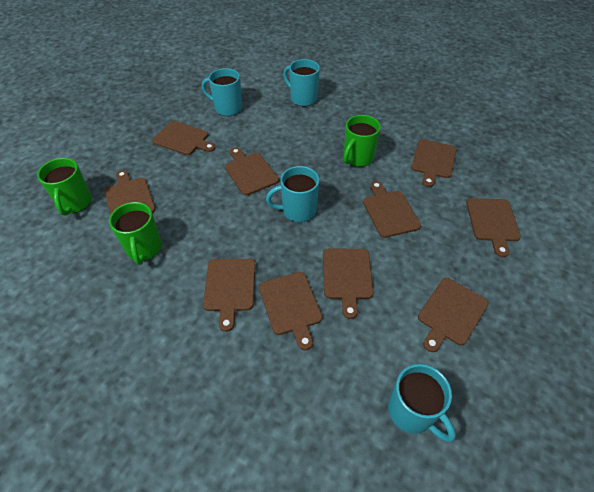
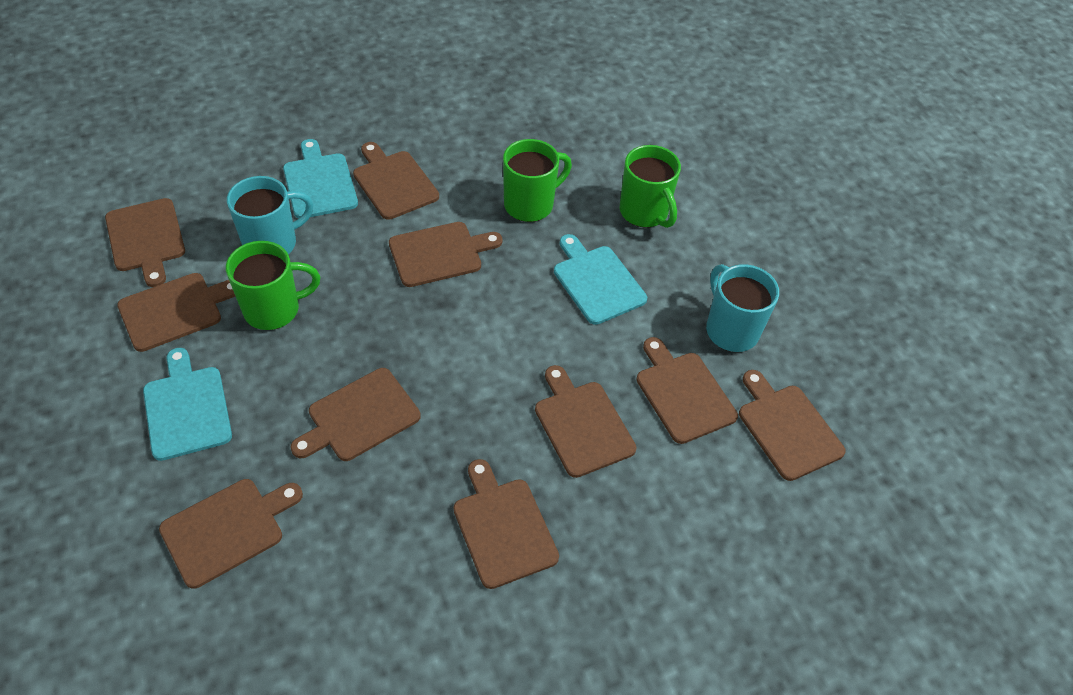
turquoise cutting board: 0 -> 3
turquoise mug: 4 -> 2

